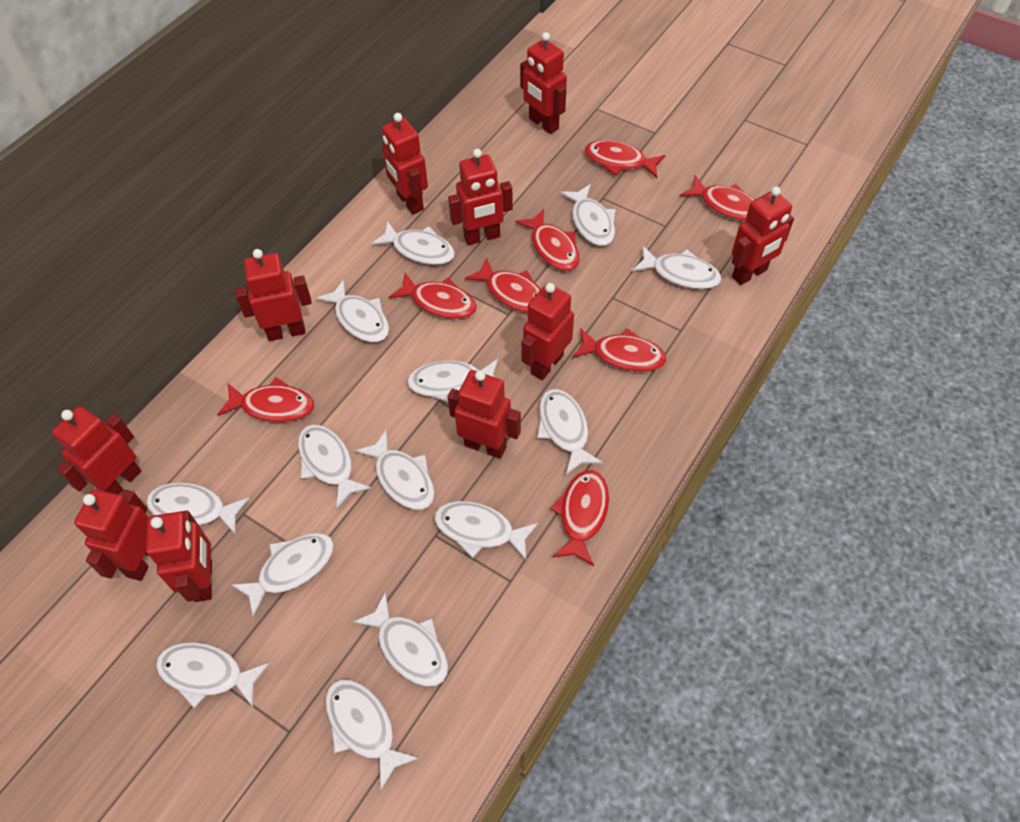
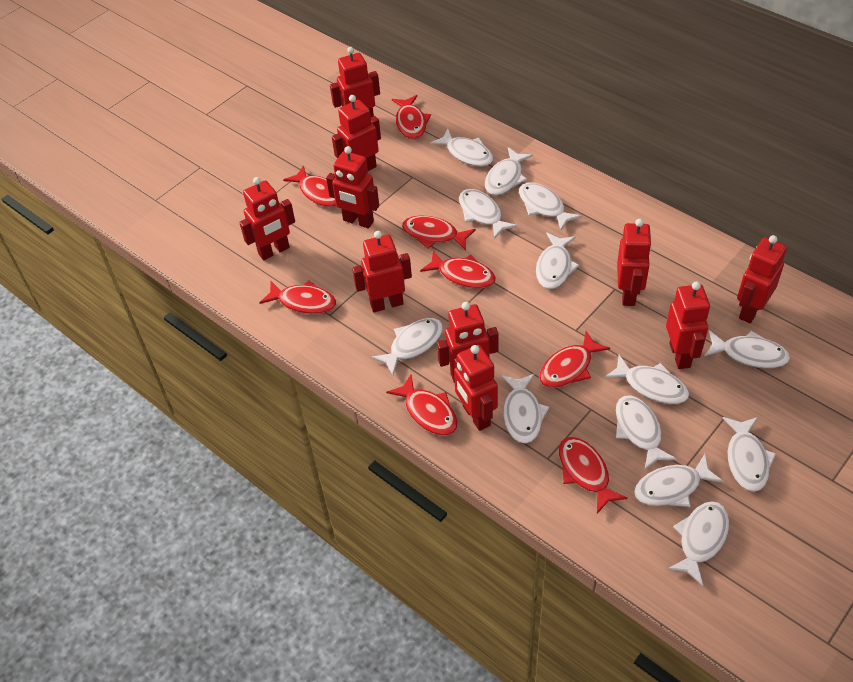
white fish: 14 -> 13

